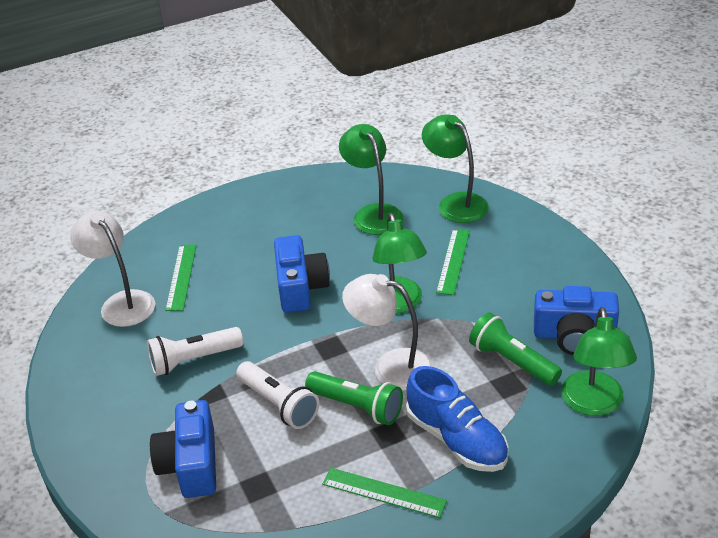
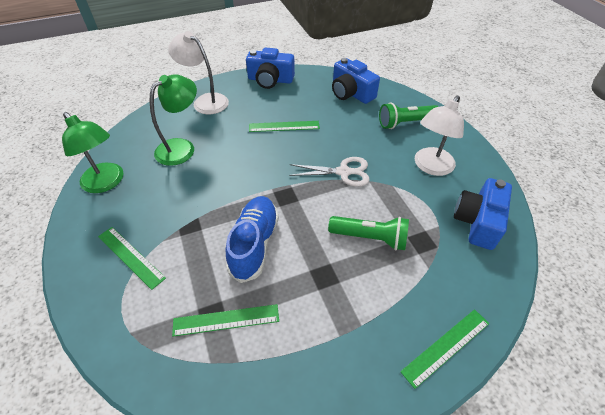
green lamp: 4 -> 2
green ruler: 3 -> 4
white flashlight: 2 -> 0
white scissors: 0 -> 1

